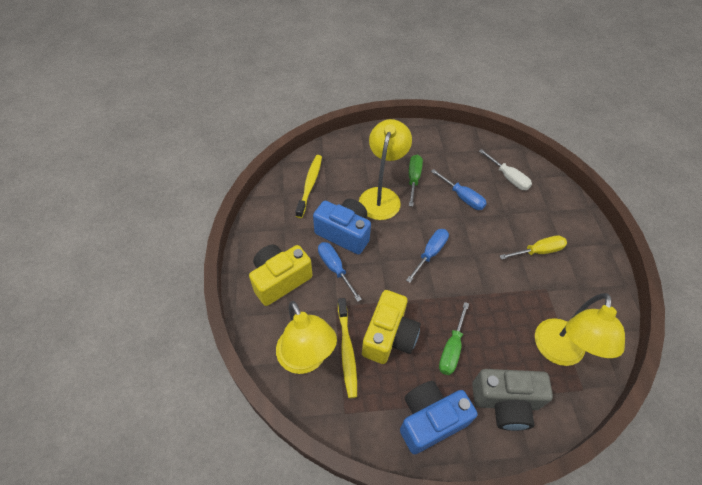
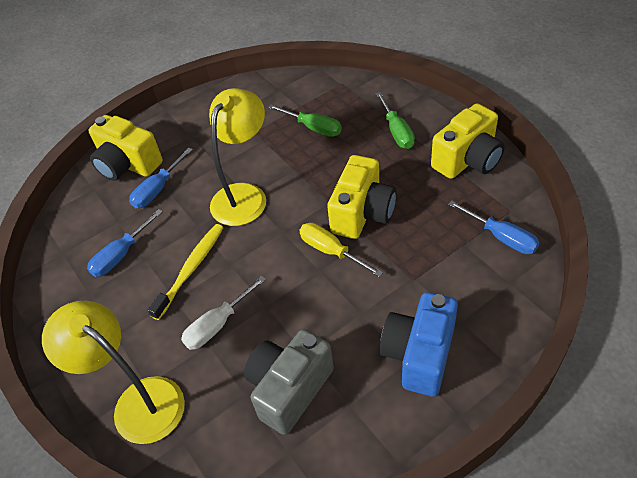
blue camera: 2 -> 1
yellow camera: 2 -> 3
yellow lamp: 3 -> 2
yellow toothbrush: 2 -> 1

